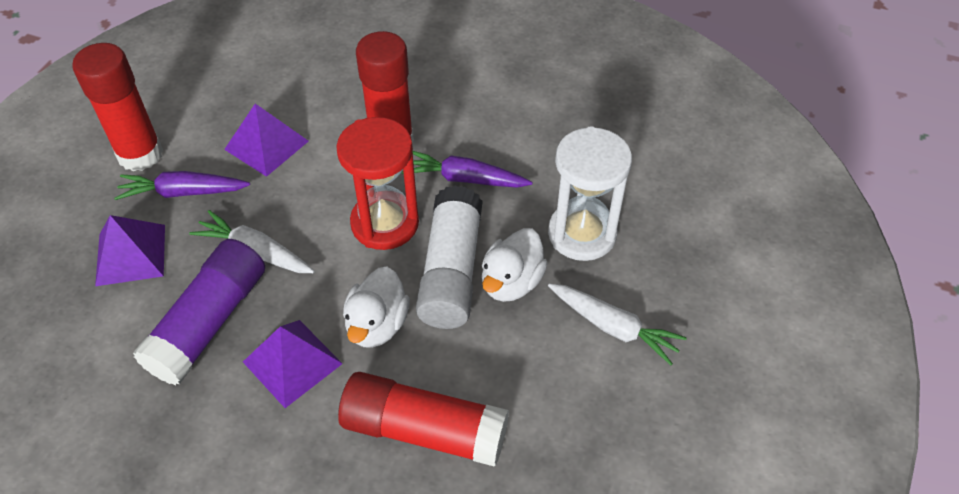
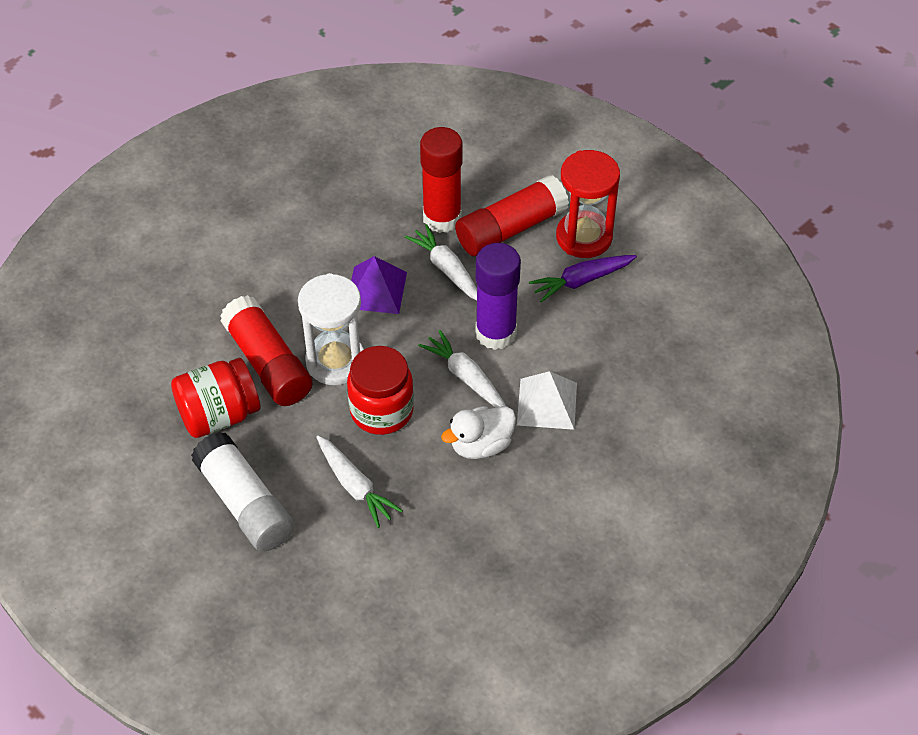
purple carrot: 2 -> 1
purple pyramid: 3 -> 1
red jar: 0 -> 2
white carrot: 2 -> 3
white duck: 2 -> 1
white pyramid: 0 -> 1

